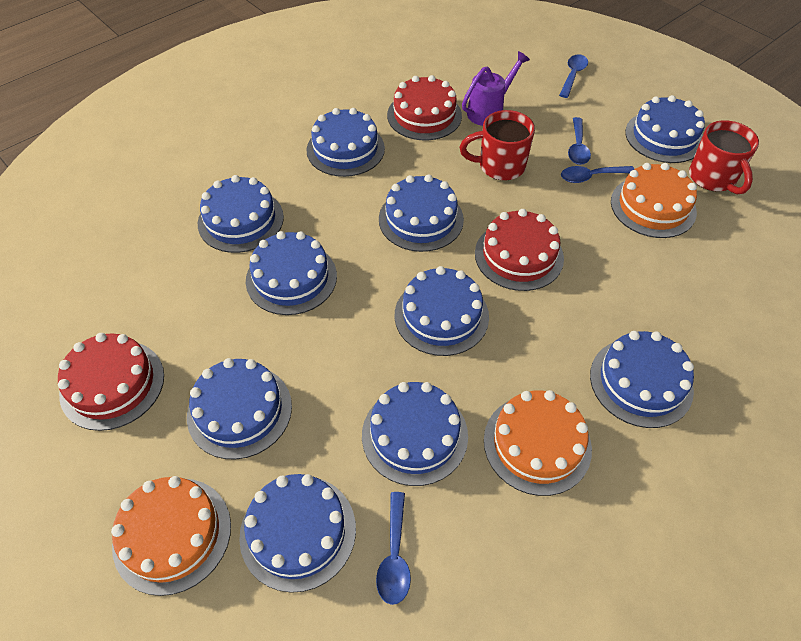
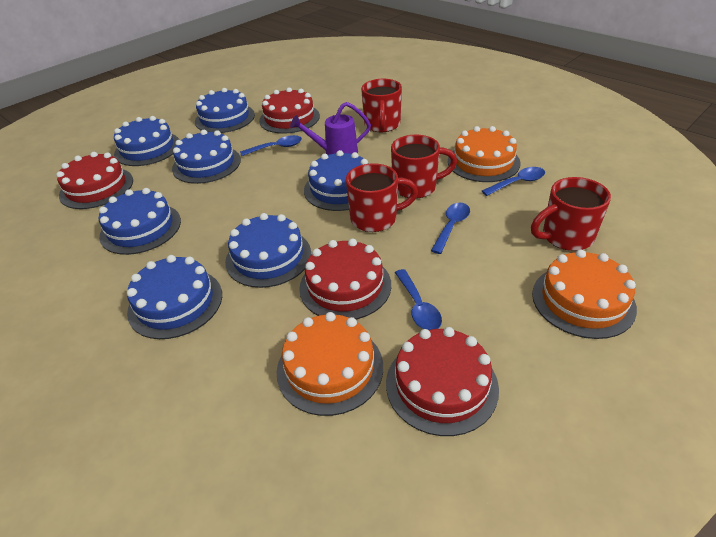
blue cake: 10 -> 7
red cake: 3 -> 4
red mug: 2 -> 4

